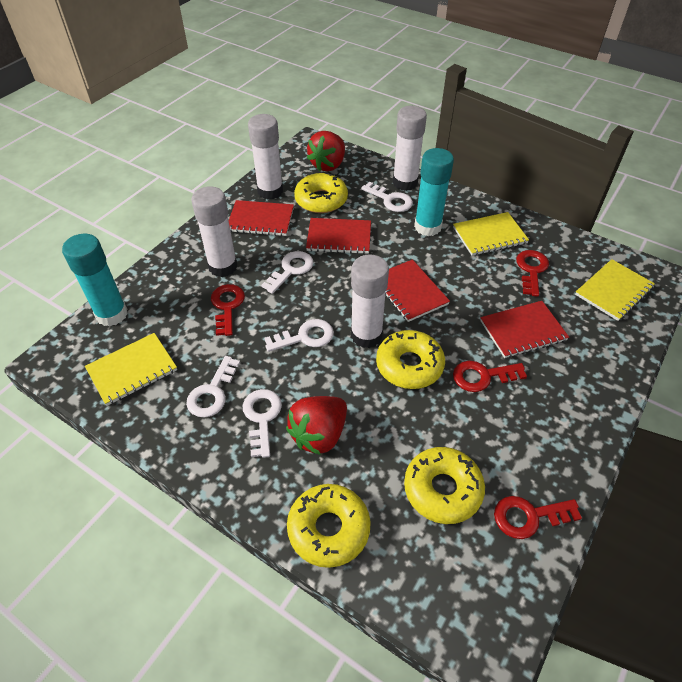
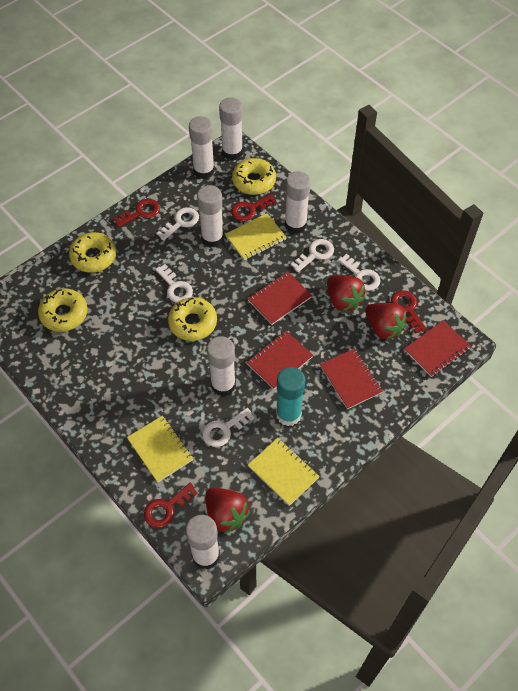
red strawberry: 2 -> 3
turquoise glue stick: 2 -> 1
white glue stick: 4 -> 6

